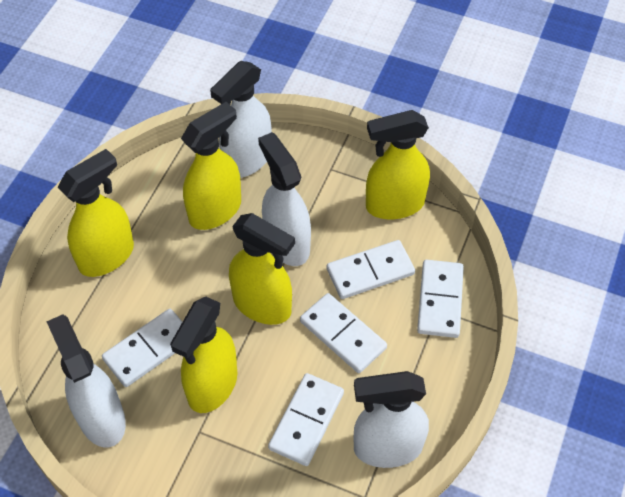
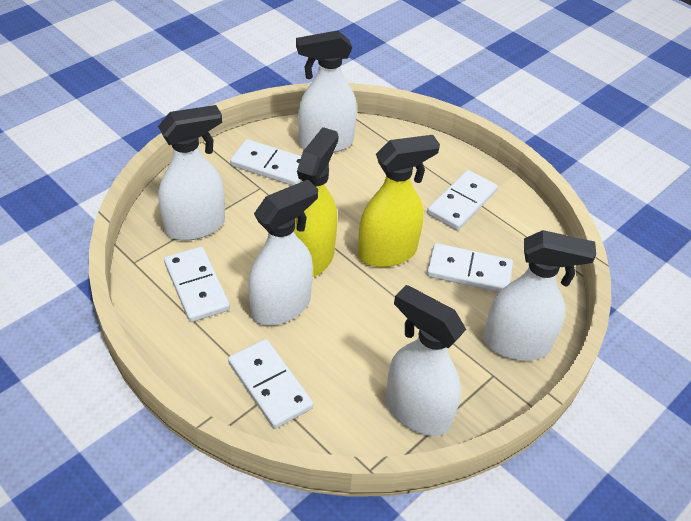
white spray bottle: 4 -> 5
yellow spray bottle: 5 -> 2

